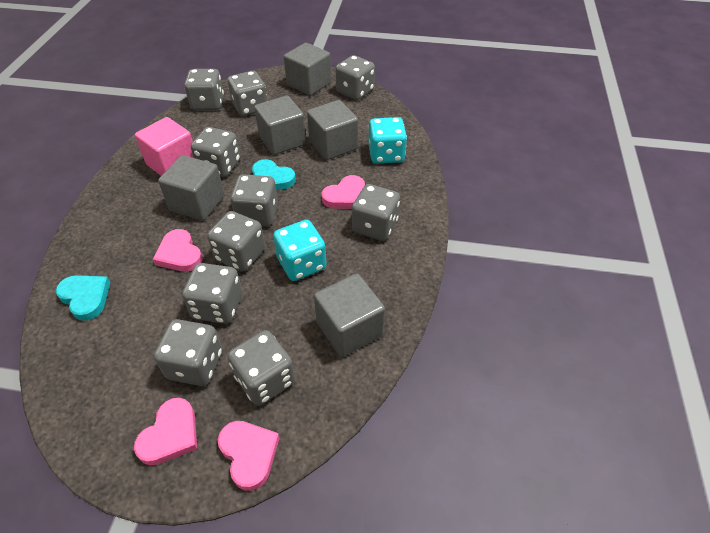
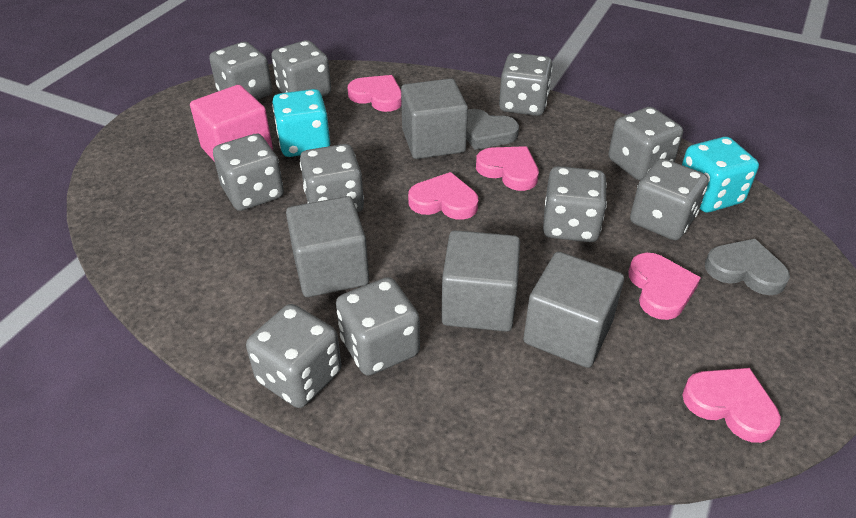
grey cube: 5 -> 4
grey heart: 0 -> 2
pink heart: 4 -> 5
turquoise heart: 2 -> 0

